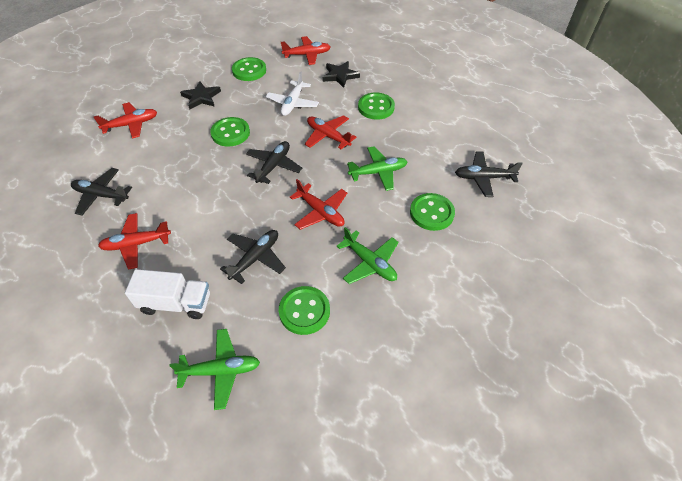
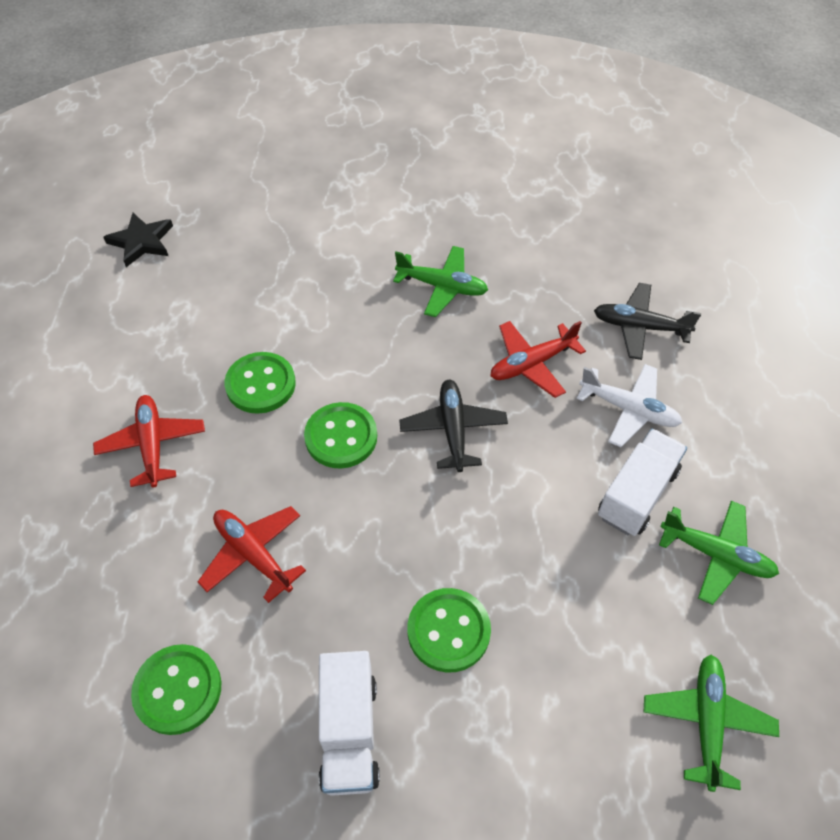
black plane: 4 -> 2
black star: 2 -> 1
green button: 5 -> 4
red plane: 5 -> 3
white truck: 1 -> 2

